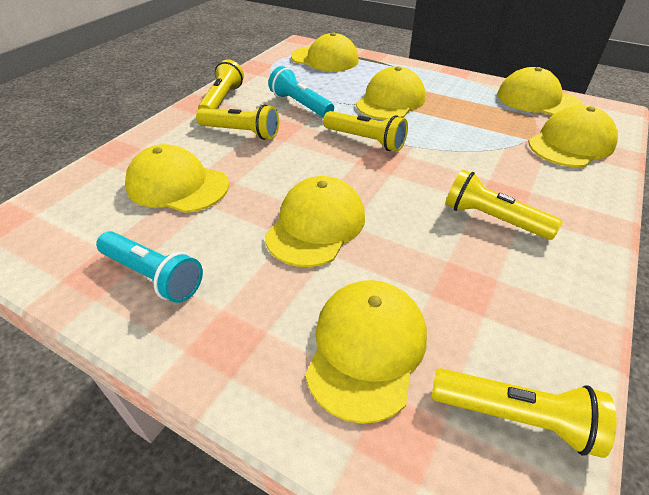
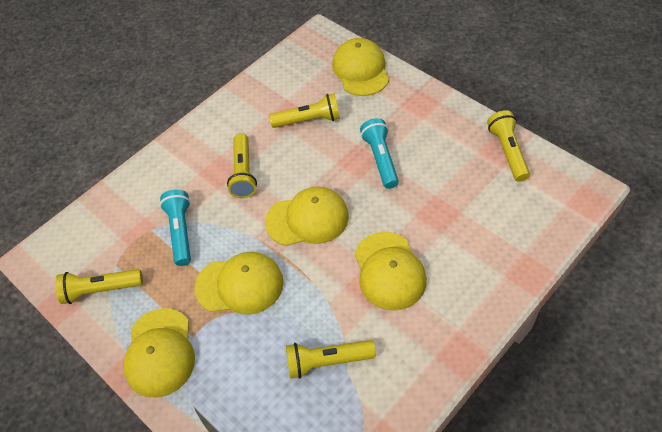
yellow cap: 7 -> 5

